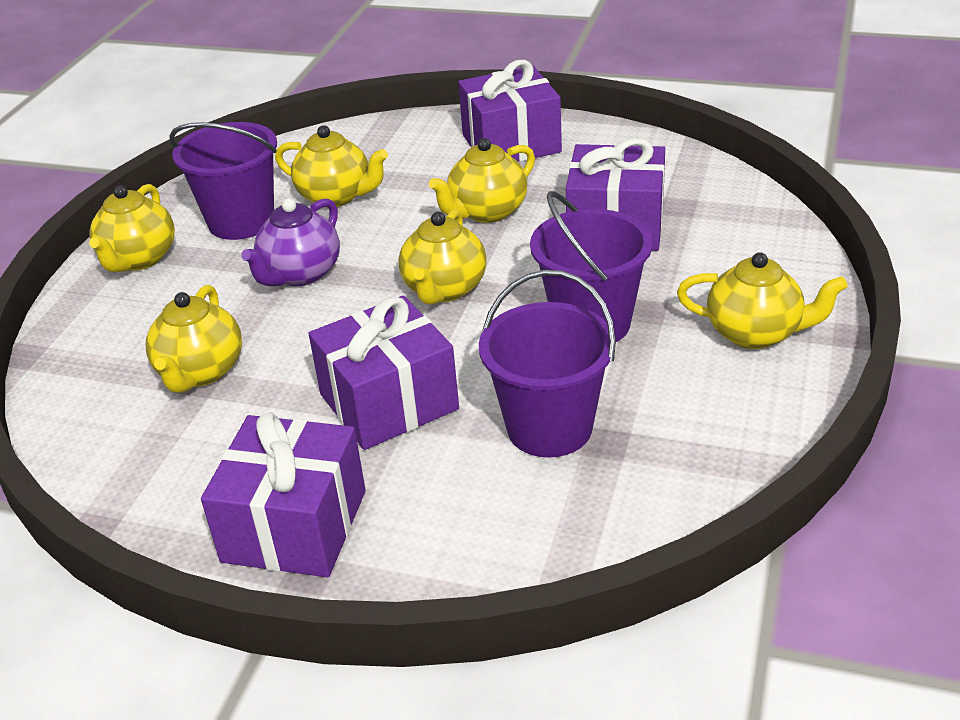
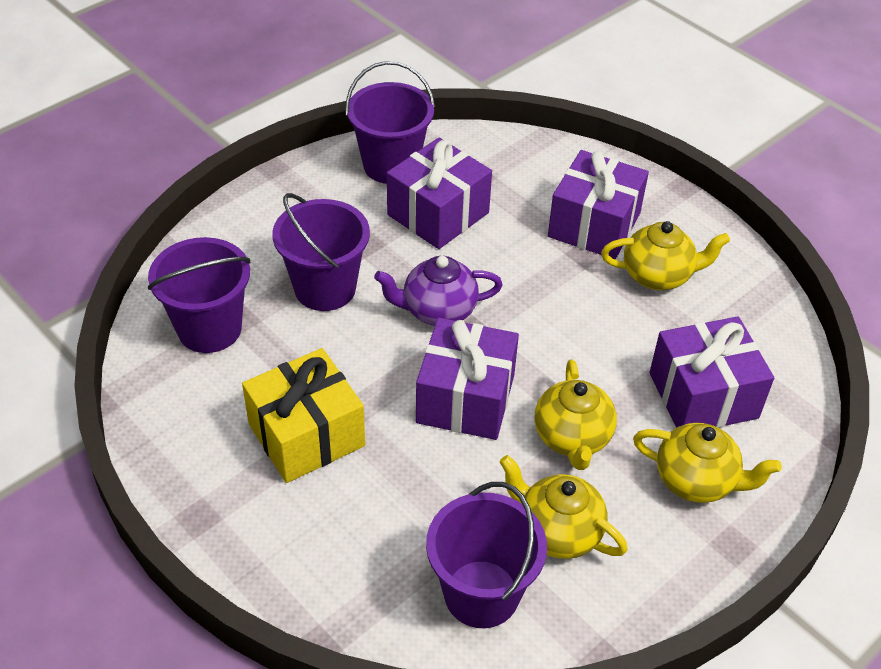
purple bucket: 3 -> 4
yellow gift: 0 -> 1
yellow teapot: 6 -> 4

